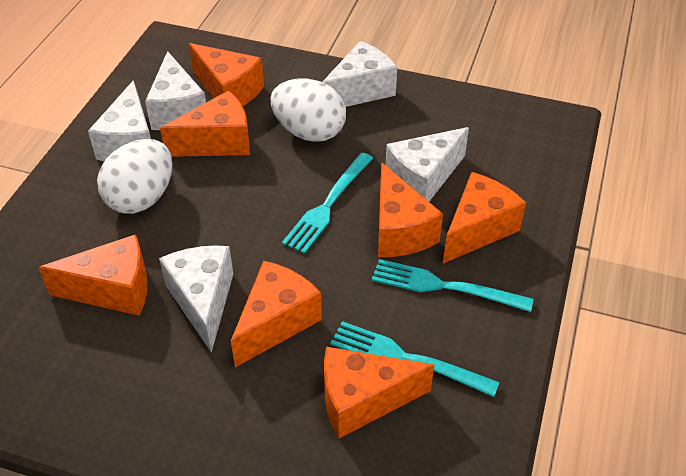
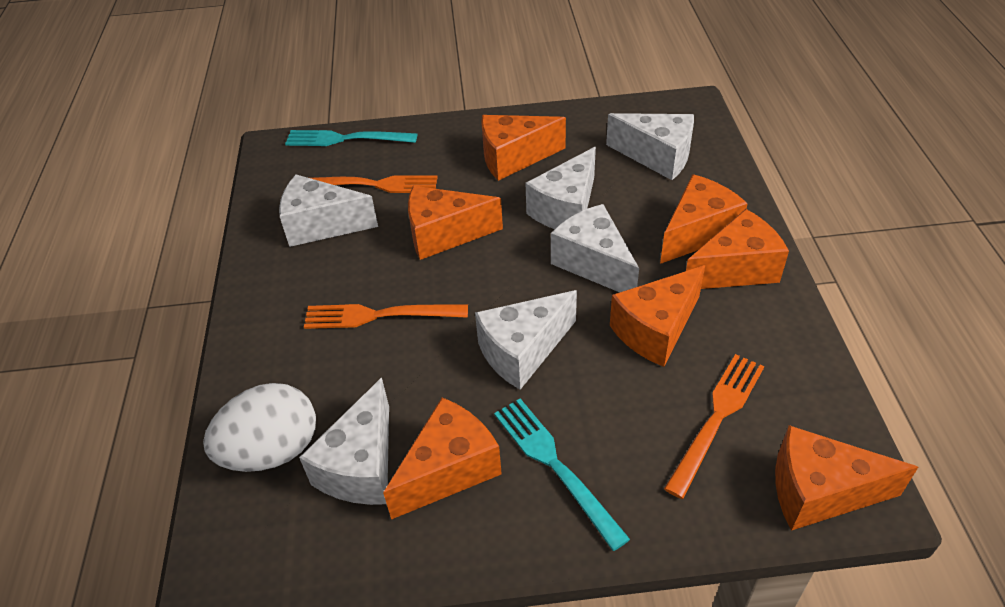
orange fork: 0 -> 3
turquoise fork: 3 -> 2
white cheese: 5 -> 6
white egg: 2 -> 1

